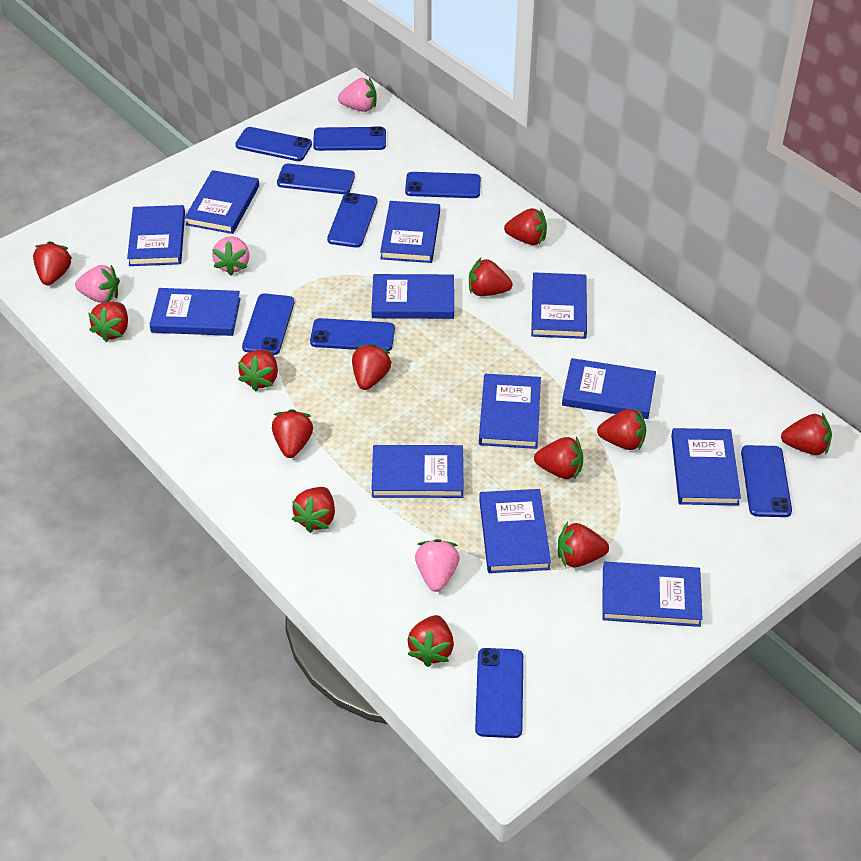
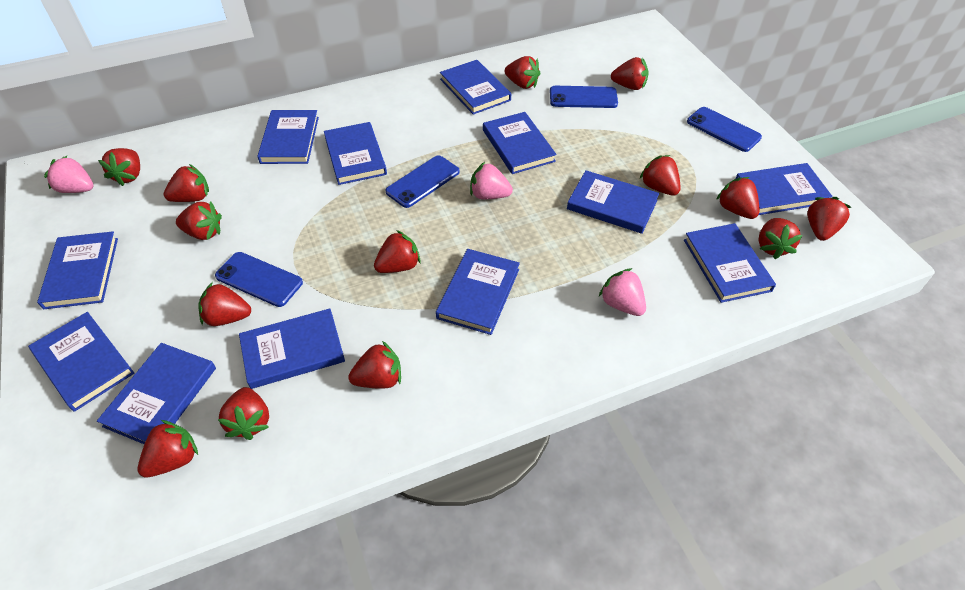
blue phone: 9 -> 4
pink strawberry: 4 -> 3
red strawberry: 13 -> 14

